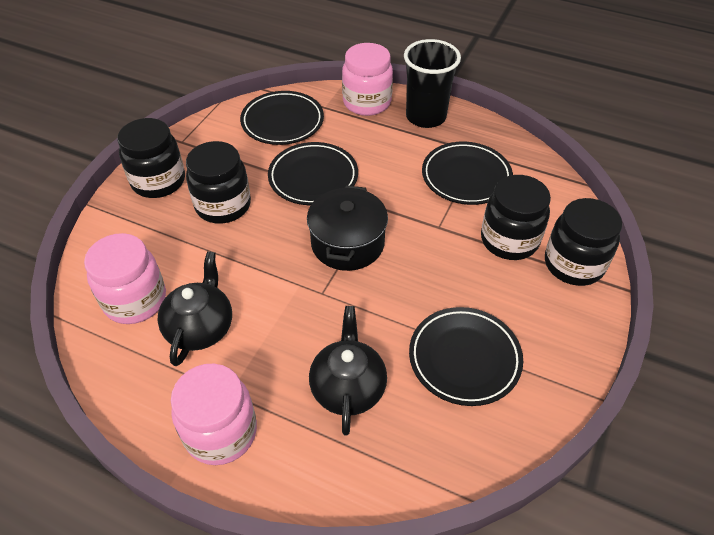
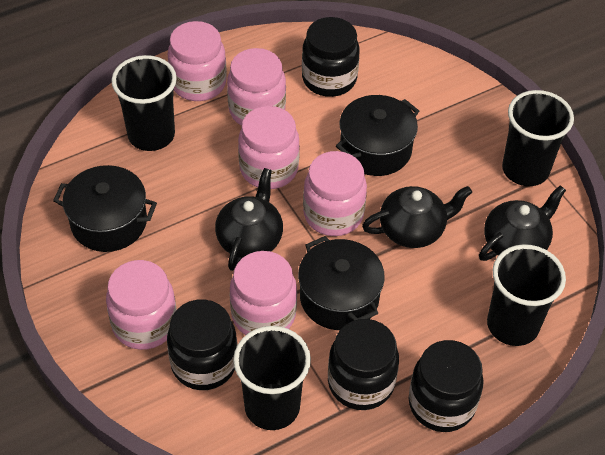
black cup: 1 -> 4
black plate: 4 -> 0
black pot: 1 -> 3
black teapot: 2 -> 3
pink jar: 3 -> 6

